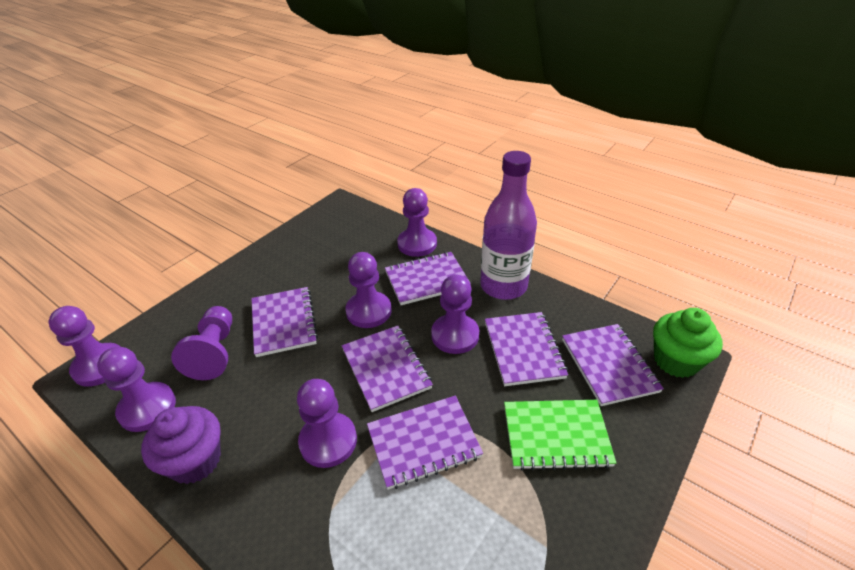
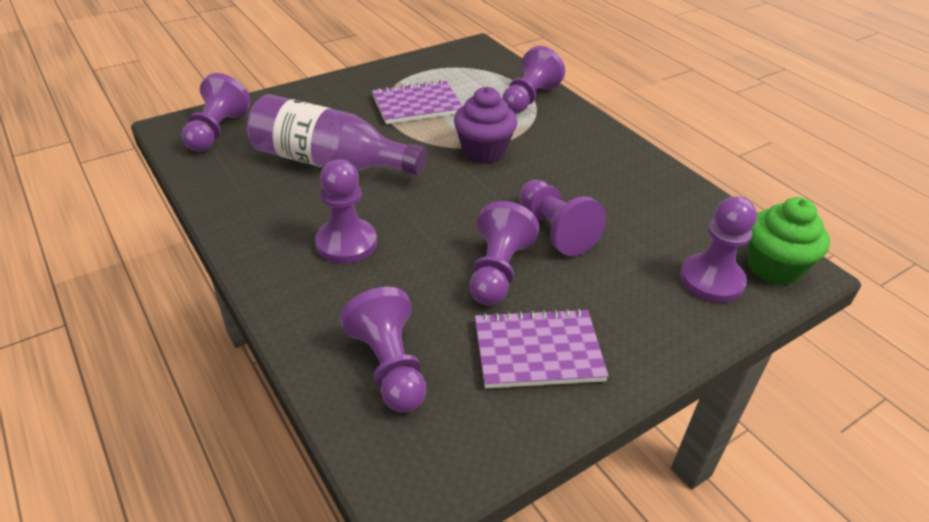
green notebook: 1 -> 0
purple notebook: 6 -> 2

